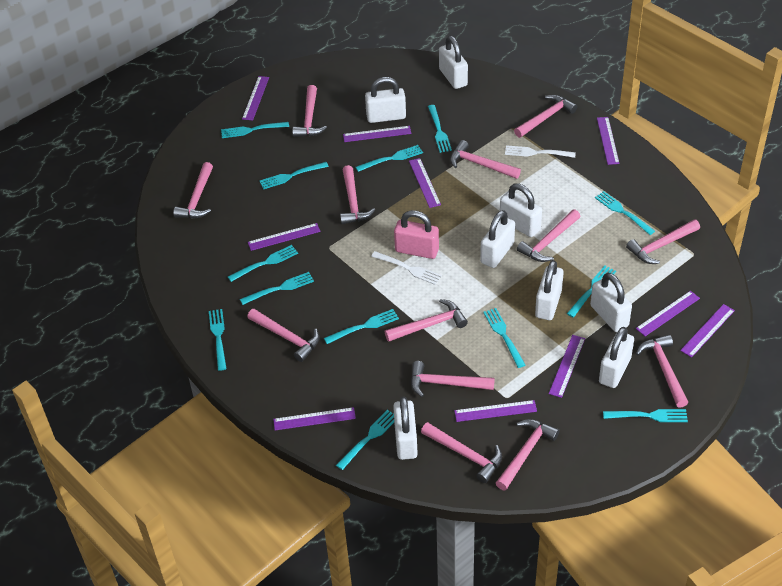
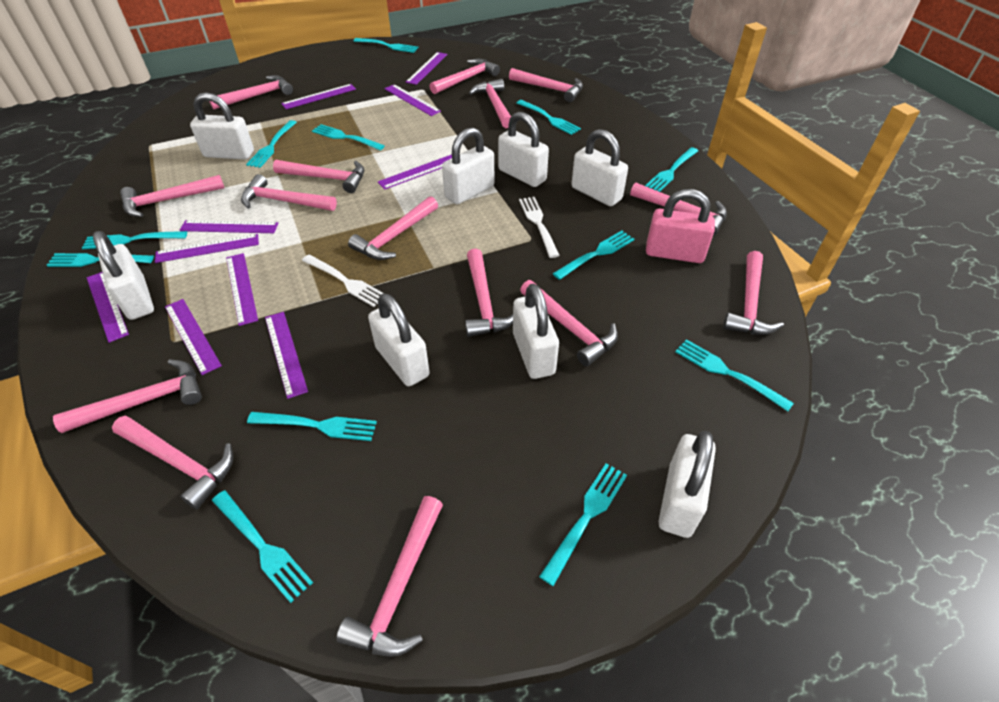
pink hammer: 13 -> 15
turquoise fork: 13 -> 12

